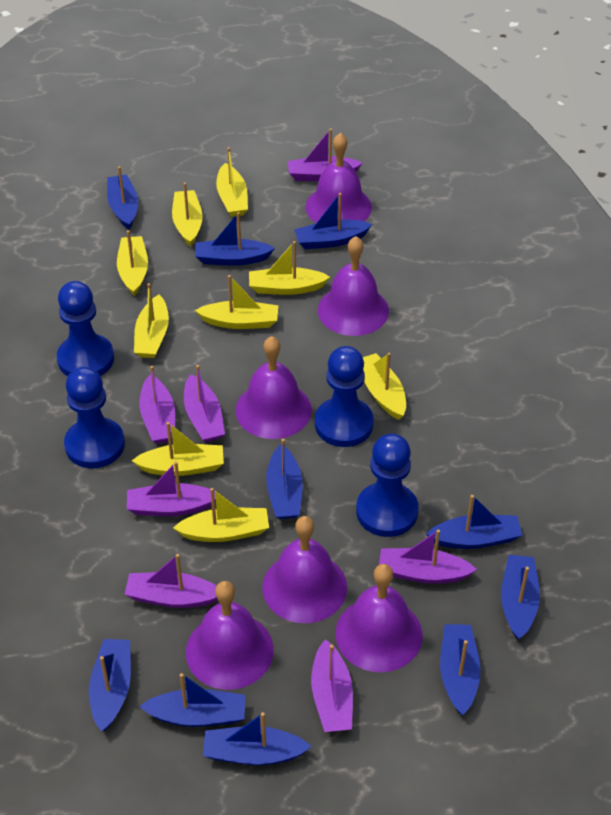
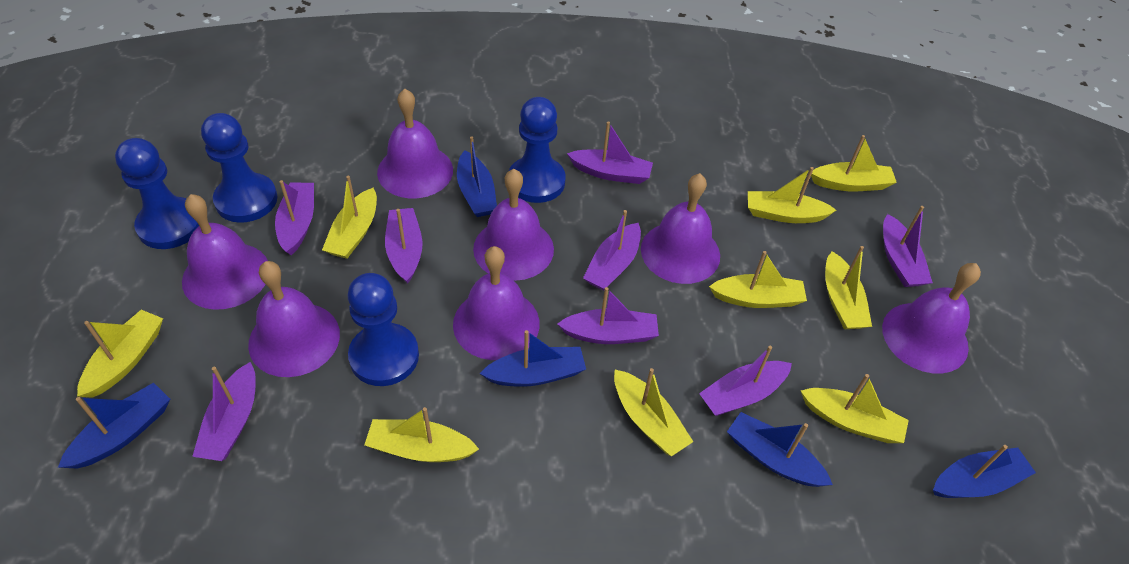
blue boat: 10 -> 5
purple bell: 6 -> 7
purple boat: 7 -> 8

